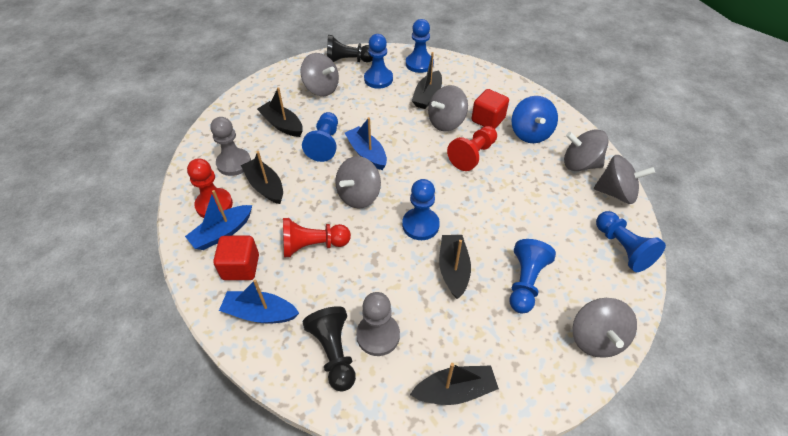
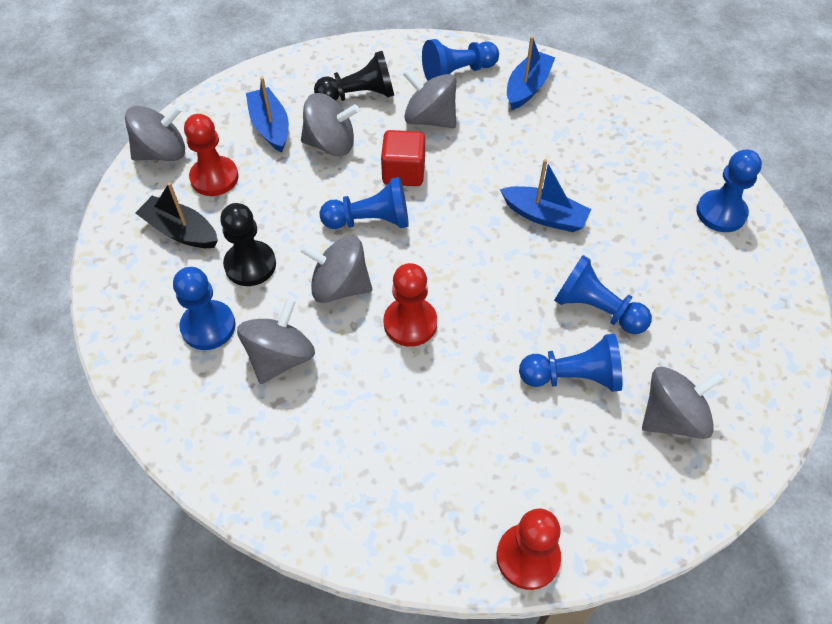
black boat: 5 -> 1
blue spinning top: 1 -> 0
grey pawn: 2 -> 0
red cube: 2 -> 1

